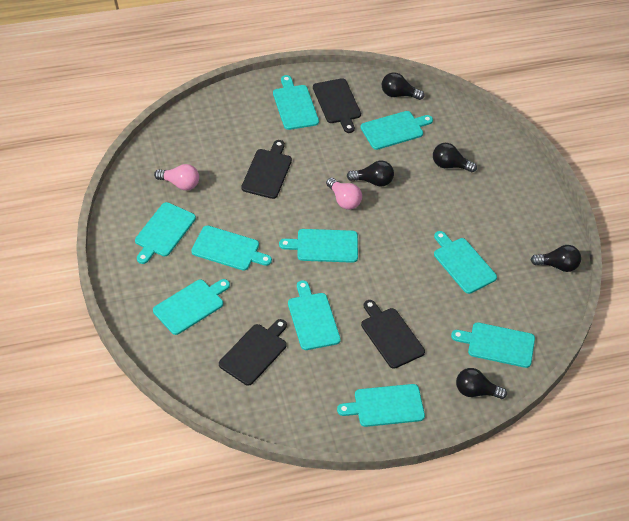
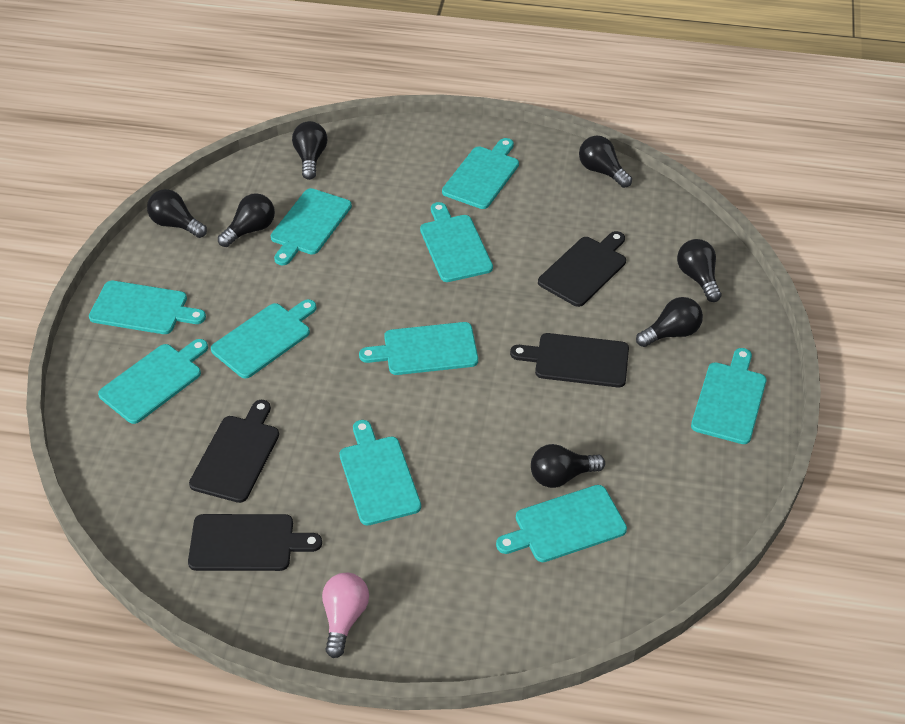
black light bulb: 5 -> 7
pink light bulb: 2 -> 1

